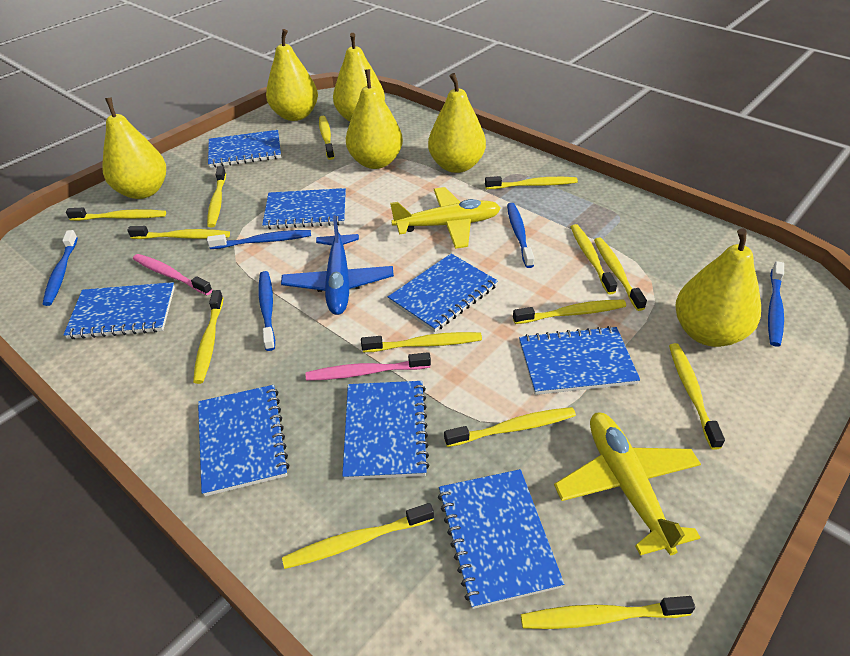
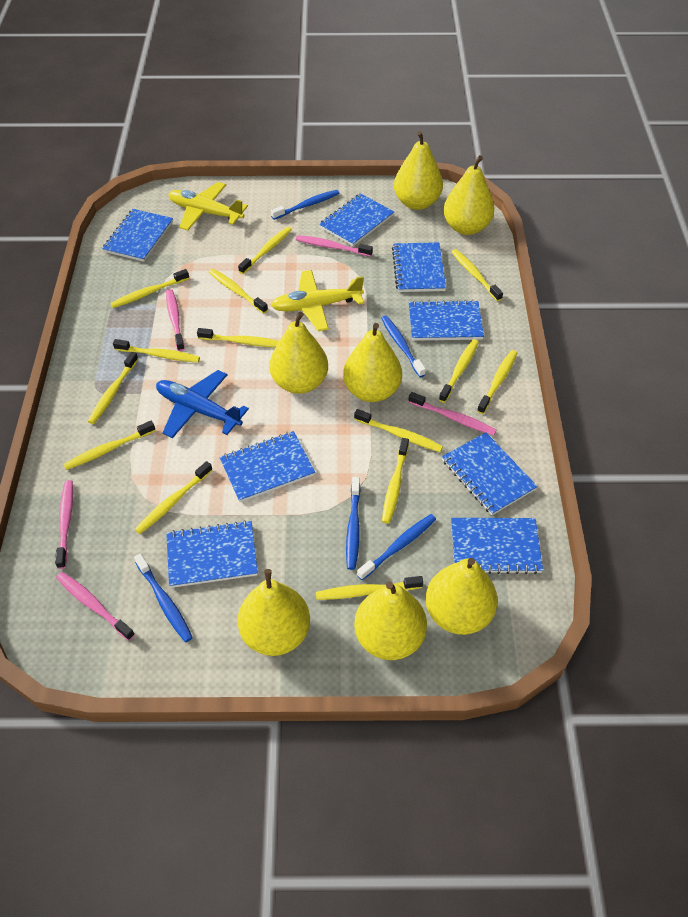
pink toothbrush: 2 -> 5
yellow pear: 6 -> 7

